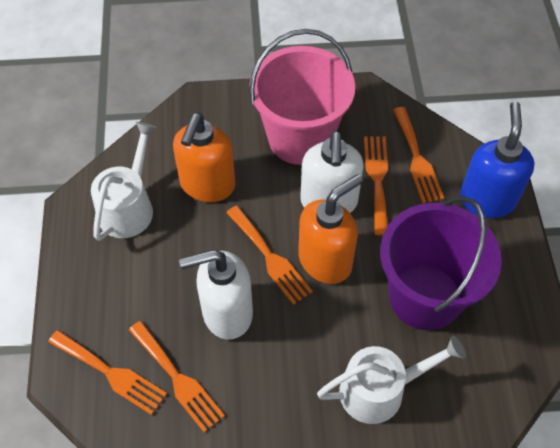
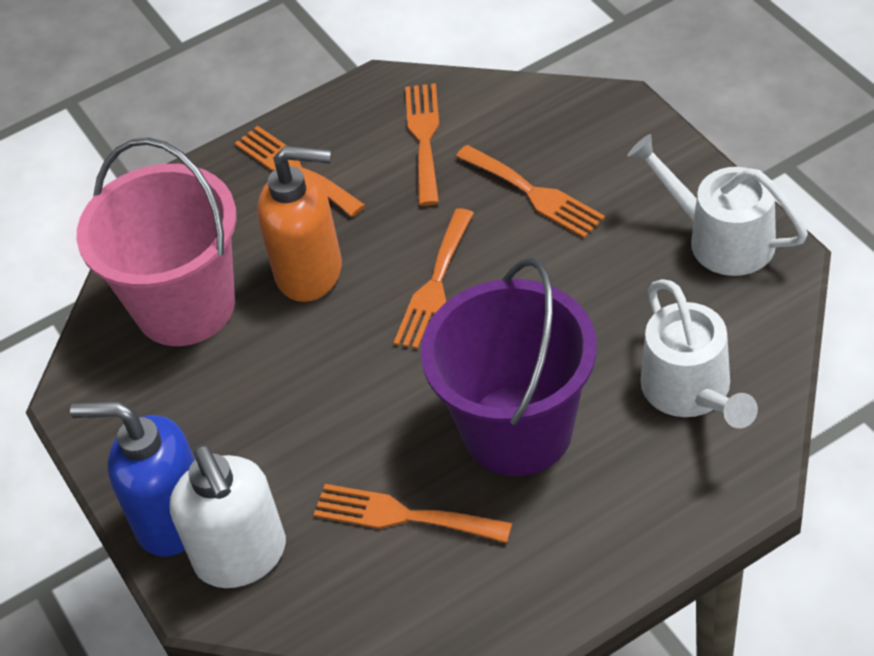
orange soap dispenser: 2 -> 1
white soap dispenser: 2 -> 1

